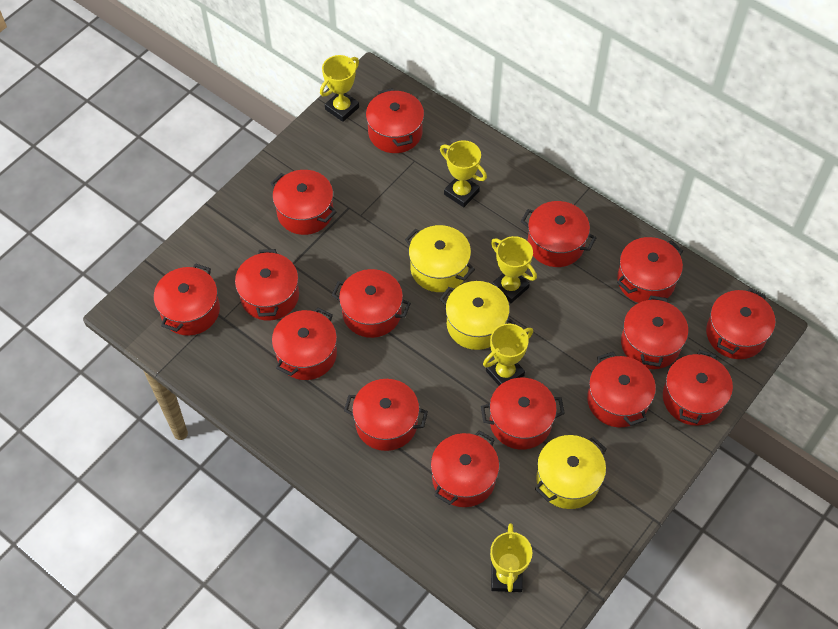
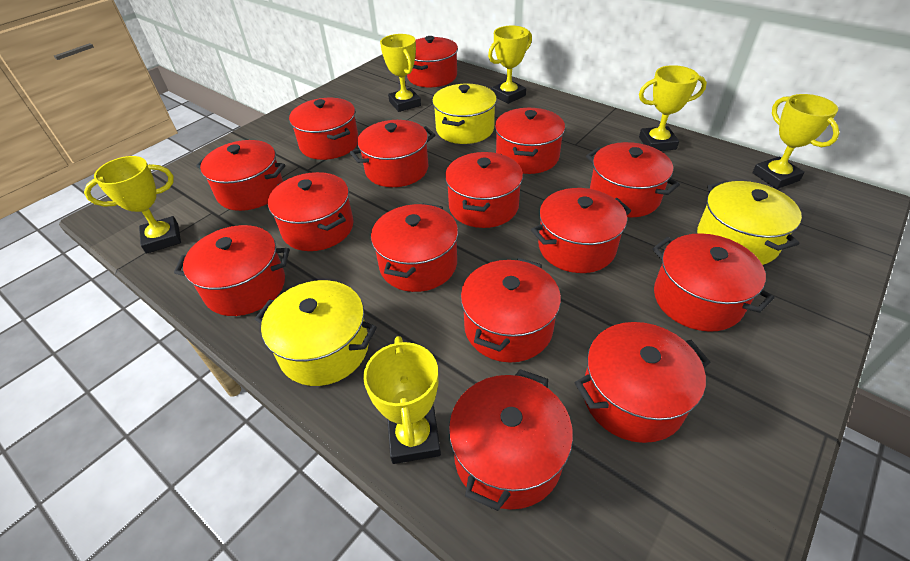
yellow trophy: 5 -> 6

